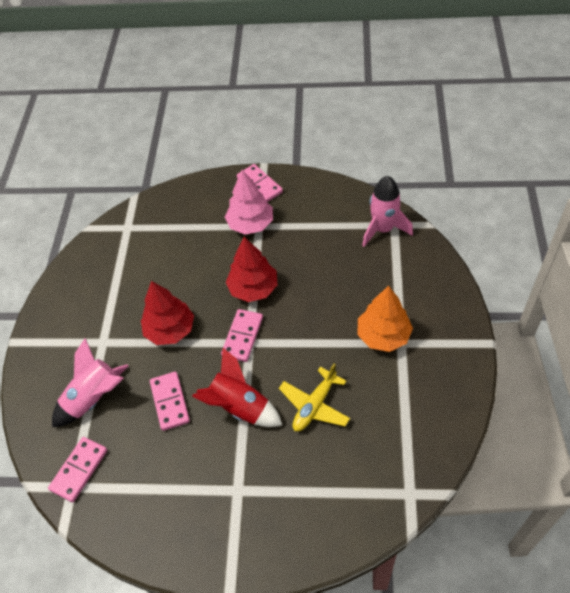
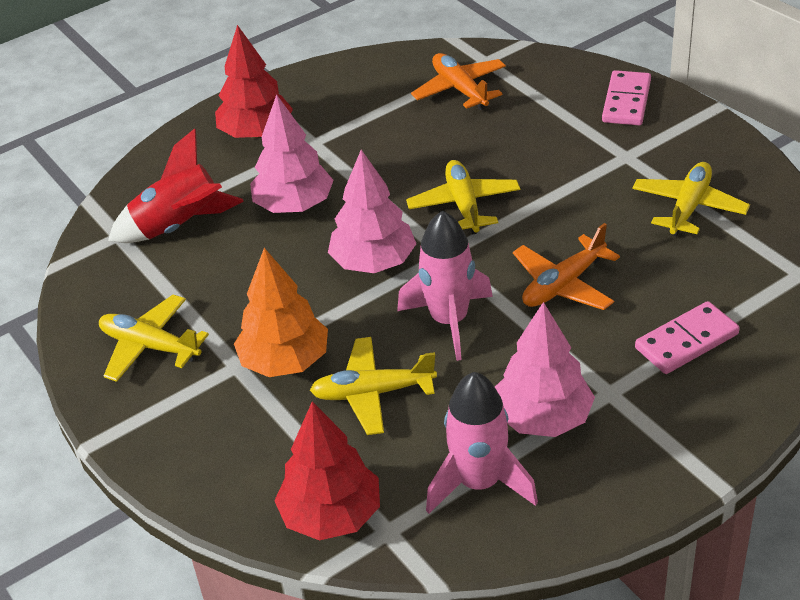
orange plane: 0 -> 2
pink domino: 4 -> 2
pink tree: 1 -> 3
yellow plane: 1 -> 4

